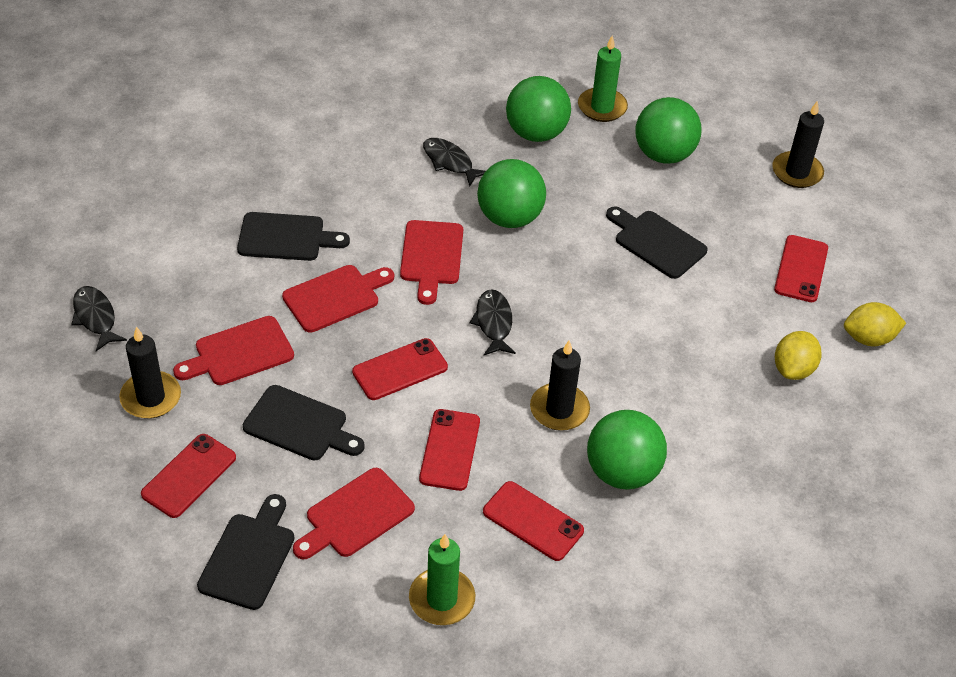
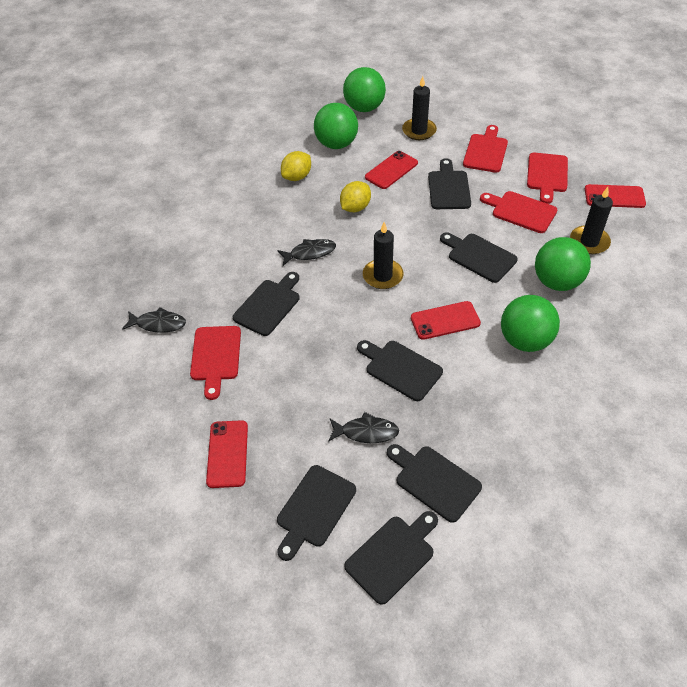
black cutting board: 4 -> 7
green candle: 2 -> 0
red phone: 5 -> 4

